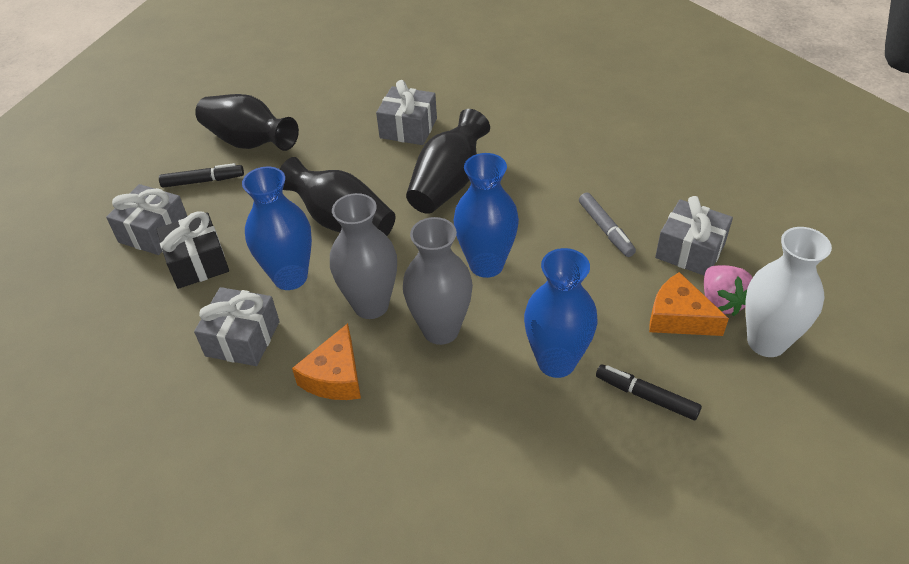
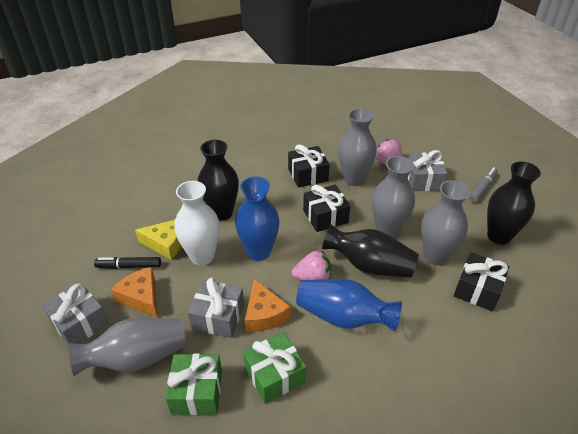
black gift: 1 -> 3
black marker: 2 -> 1
blue vase: 3 -> 2
green gift: 0 -> 2
grey gift: 4 -> 3
grey vase: 2 -> 4
pink strawberry: 1 -> 2
yellow cheese: 0 -> 1

